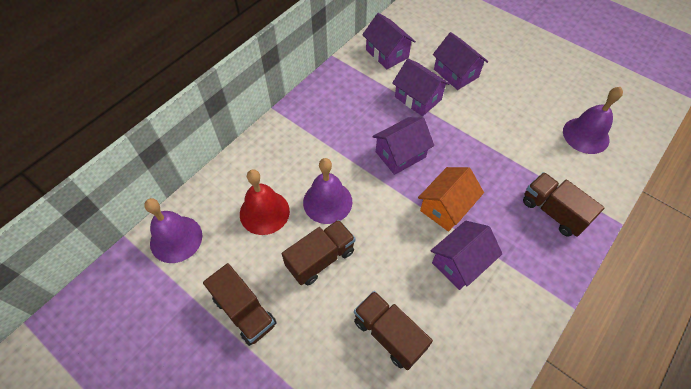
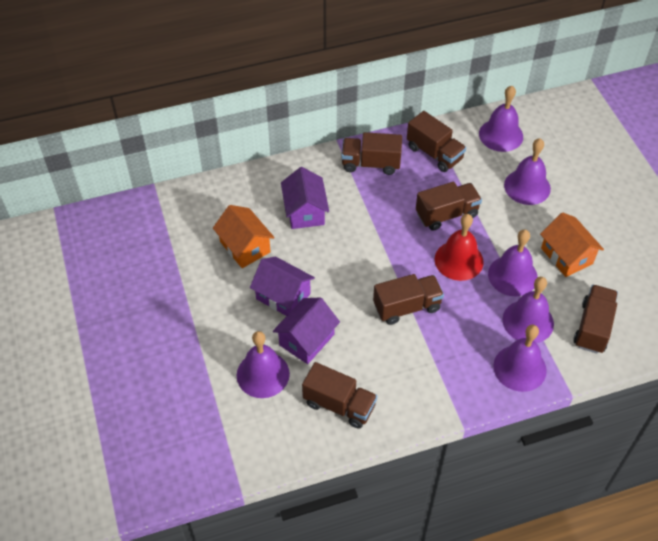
brown truck: 4 -> 6
orange house: 1 -> 2
purple bell: 3 -> 6
purple house: 5 -> 3

